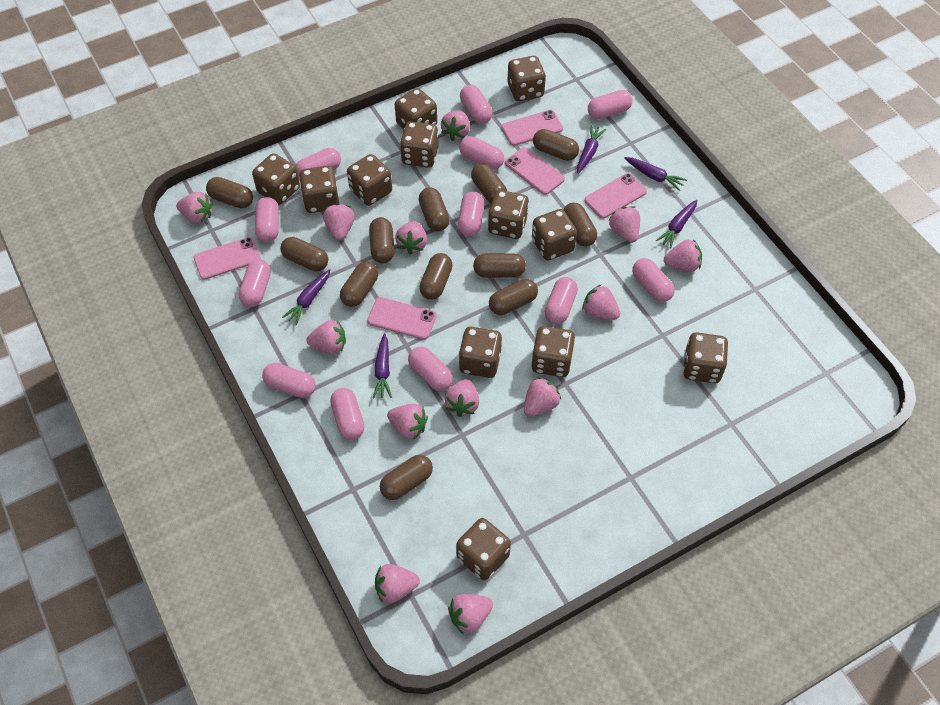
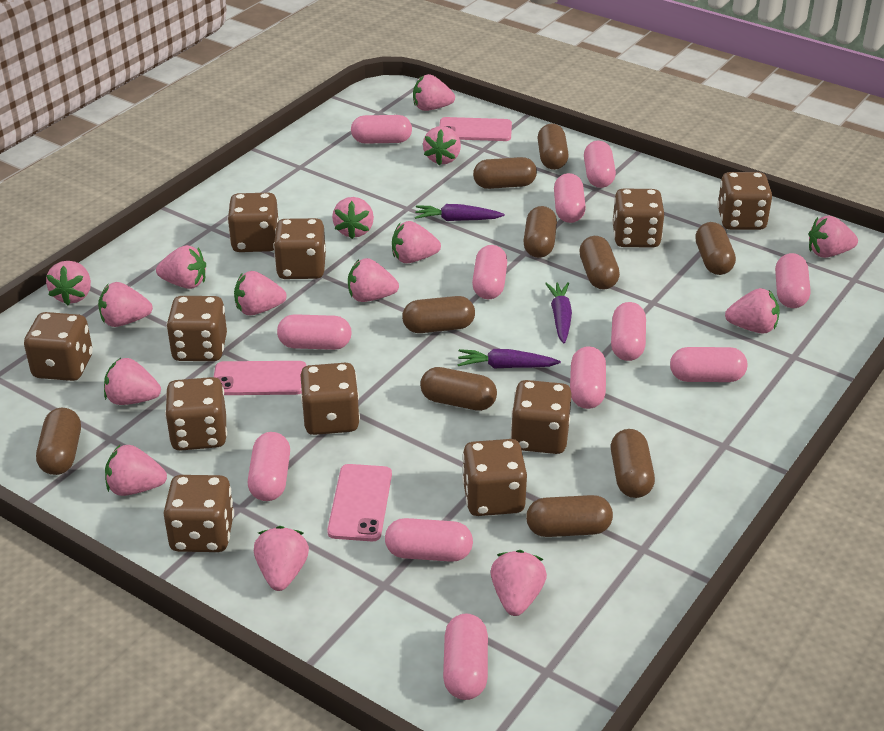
brown capsule: 12 -> 10
brown dice: 12 -> 11
pink phone: 5 -> 3
pink strawberry: 13 -> 15
purple carrot: 5 -> 3

